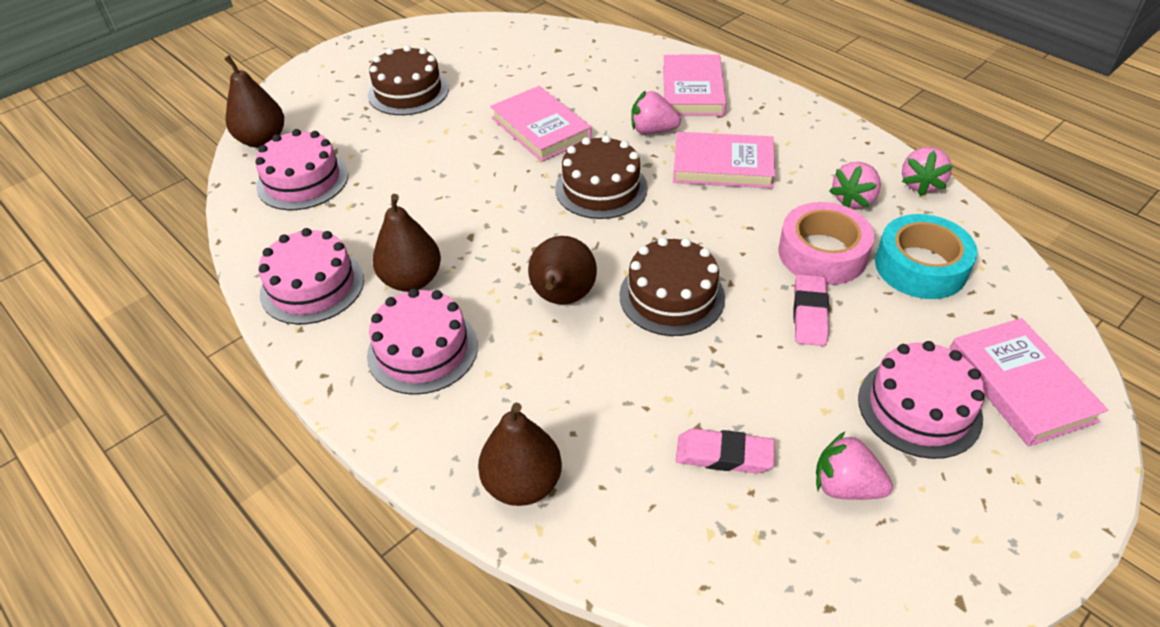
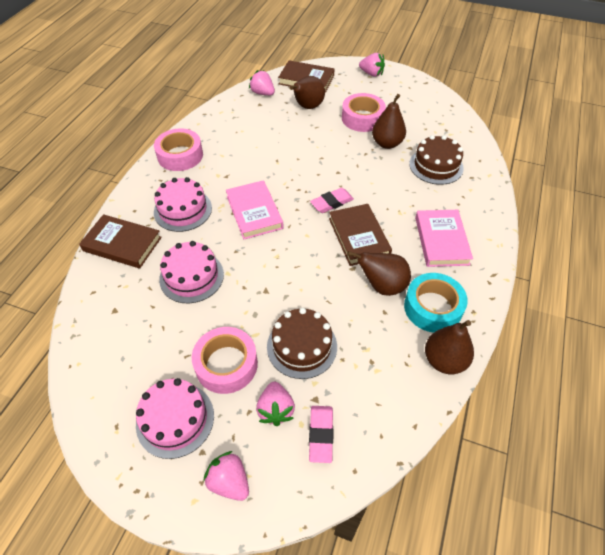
brown book: 0 -> 3
brown cake: 3 -> 2
pink book: 4 -> 2
pink cake: 4 -> 3
pink tape: 1 -> 3

